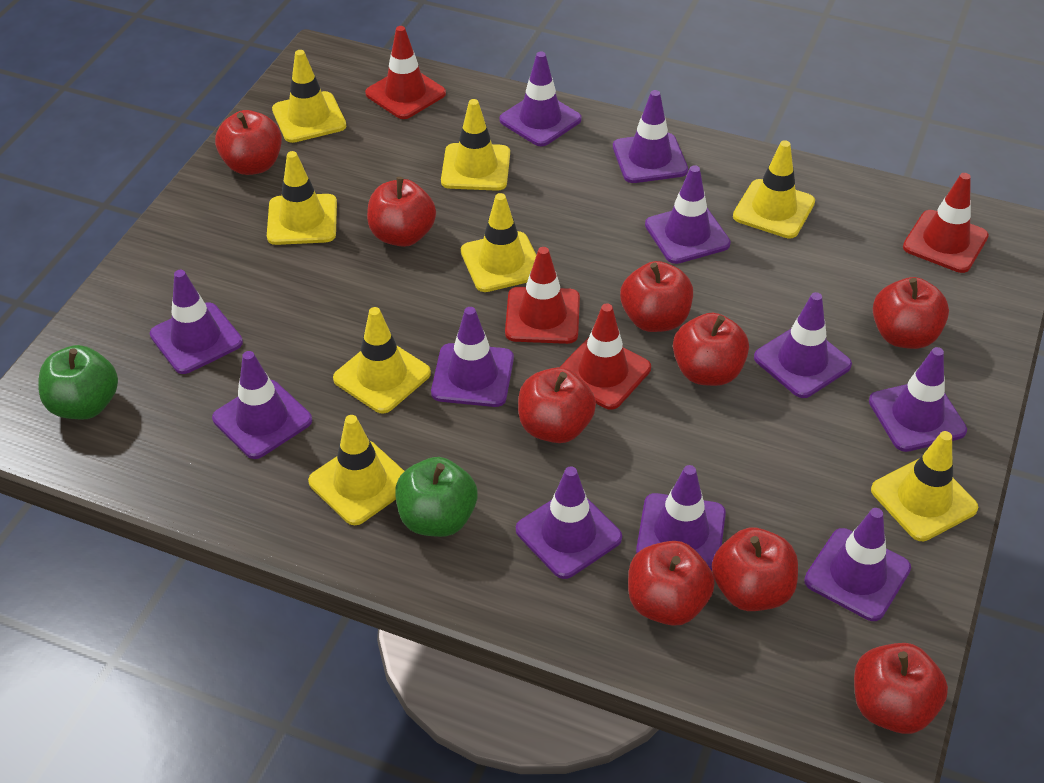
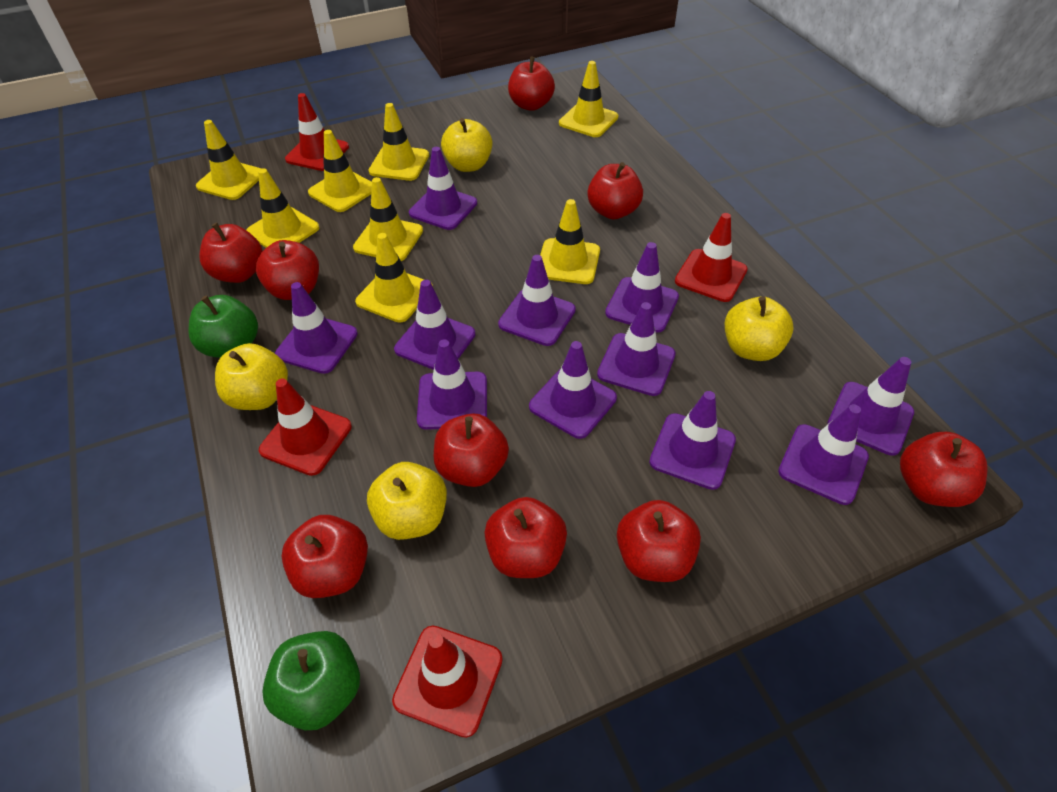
yellow apple: 0 -> 4

